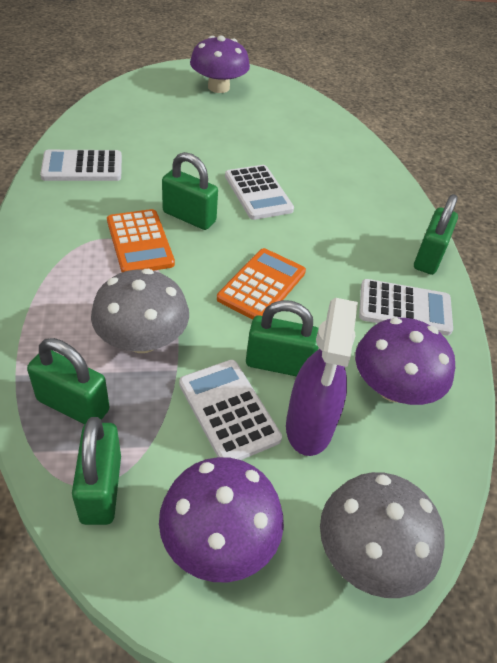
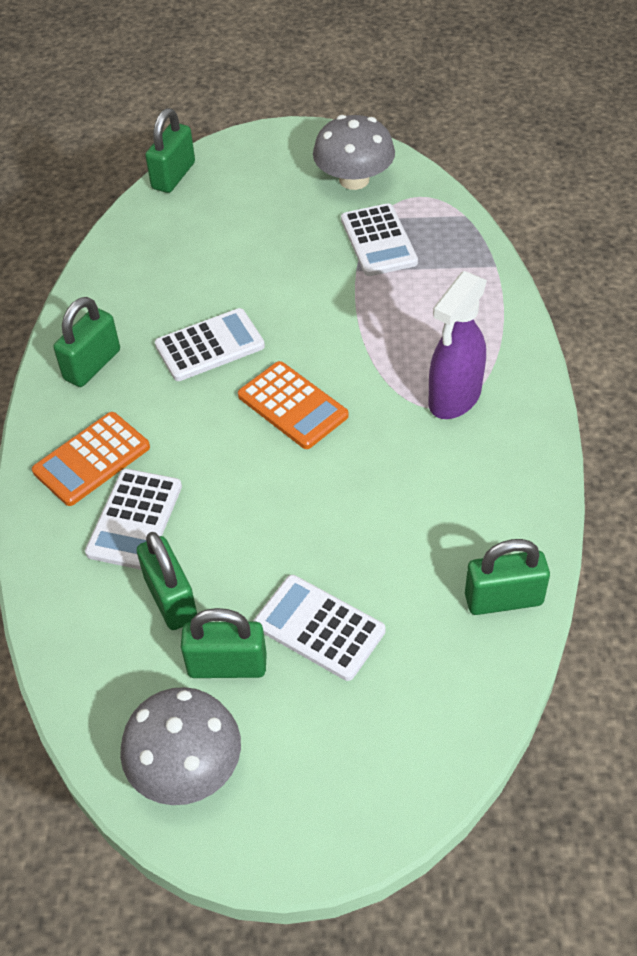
purple mushroom: 3 -> 0

